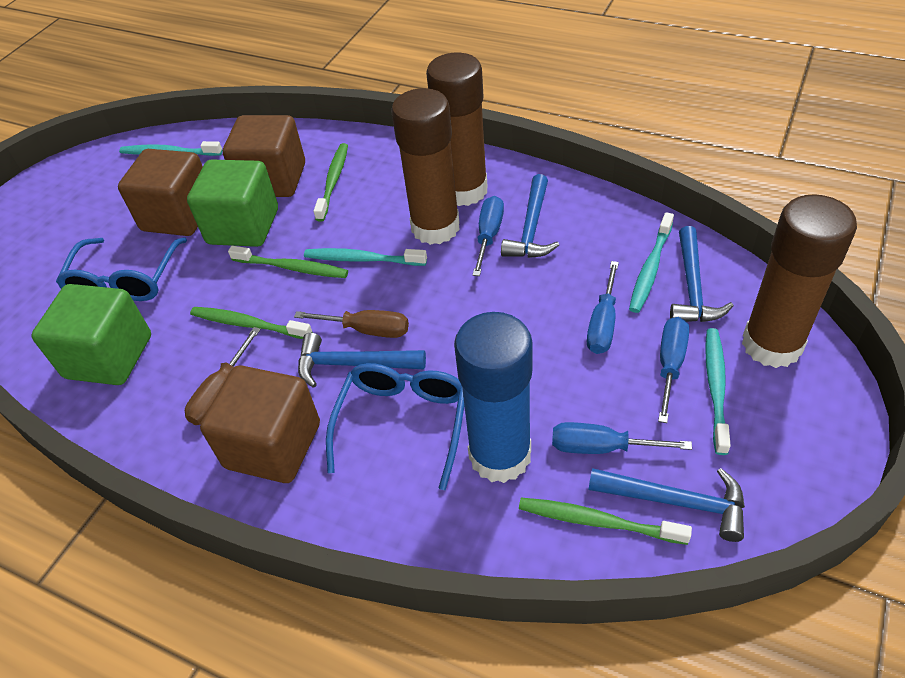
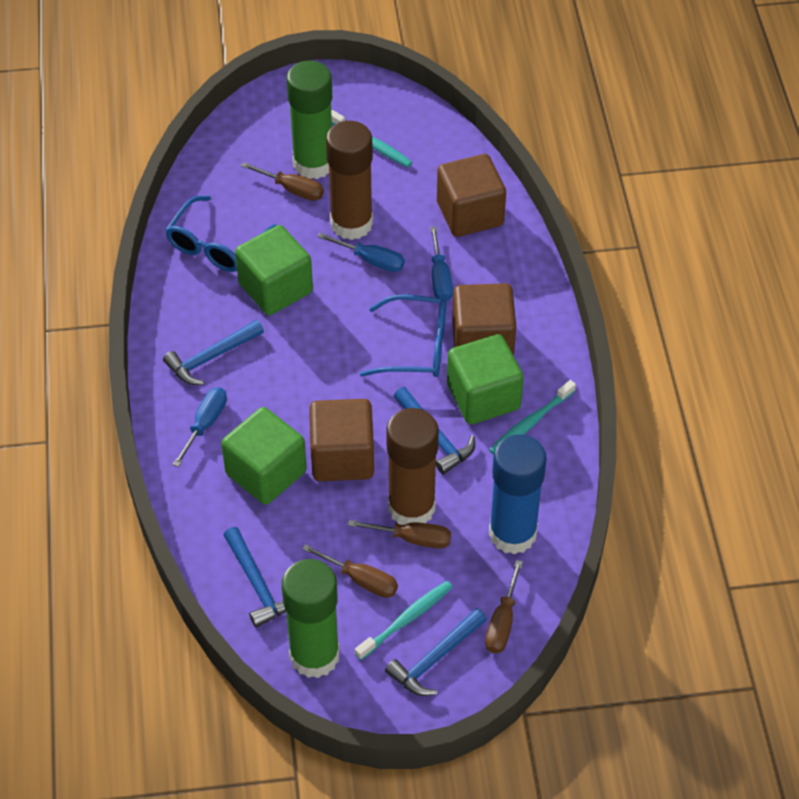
blue screwdriver: 4 -> 3
brown glue stick: 3 -> 2
brown screwdriver: 2 -> 4
green cube: 2 -> 3
green glue stick: 0 -> 2
green toothbrush: 4 -> 0
turquoise toothbrush: 4 -> 3

